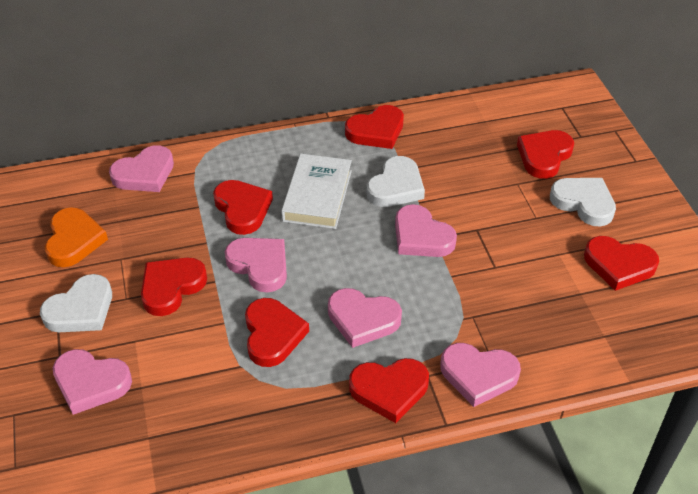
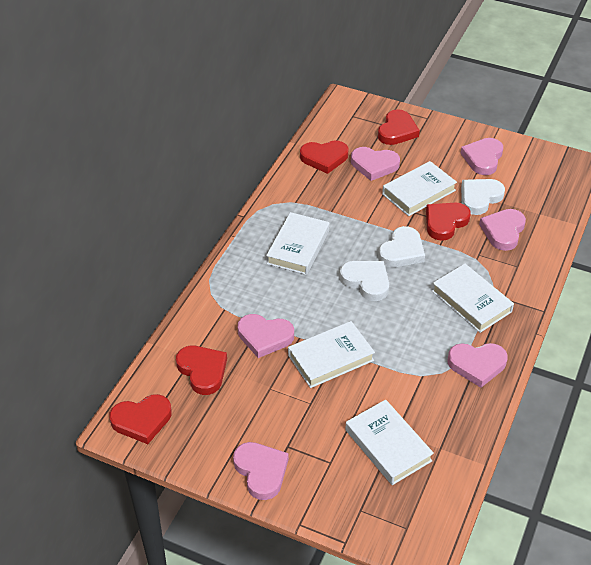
orange heart: 1 -> 0
red heart: 7 -> 5
white book: 1 -> 5

